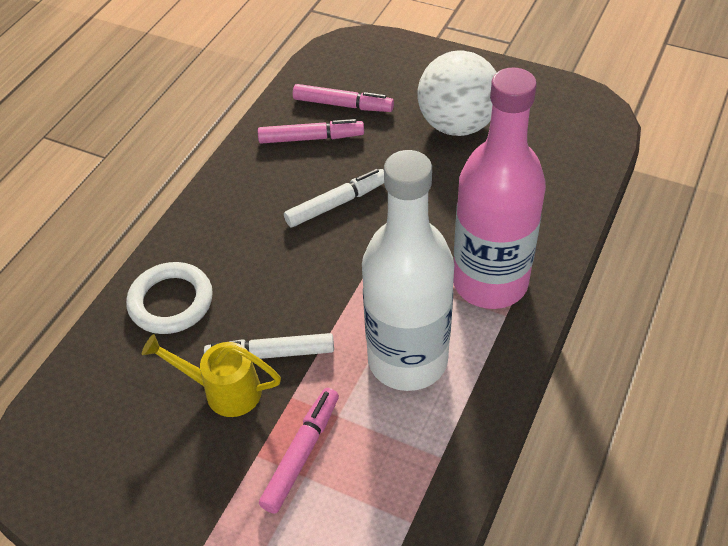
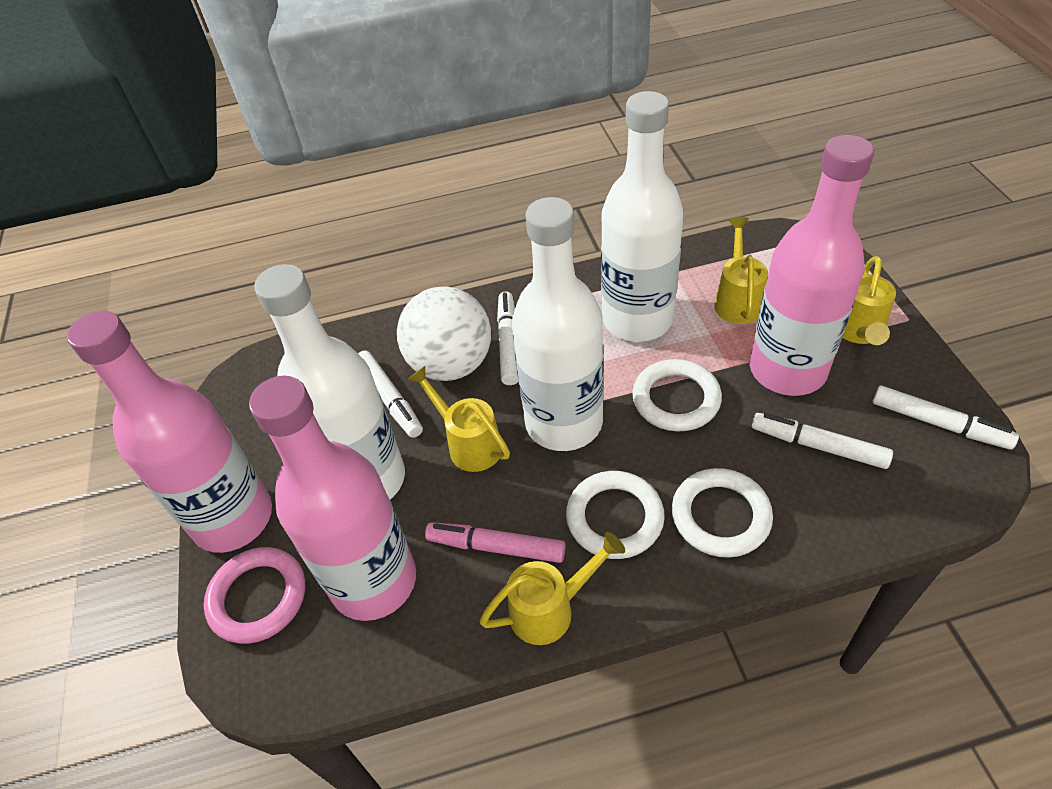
pink bottle: 1 -> 3
pink marker: 3 -> 1
pink ring: 0 -> 1
white bottle: 1 -> 3
white marker: 2 -> 4
white ring: 1 -> 3
yellow watering can: 1 -> 4

